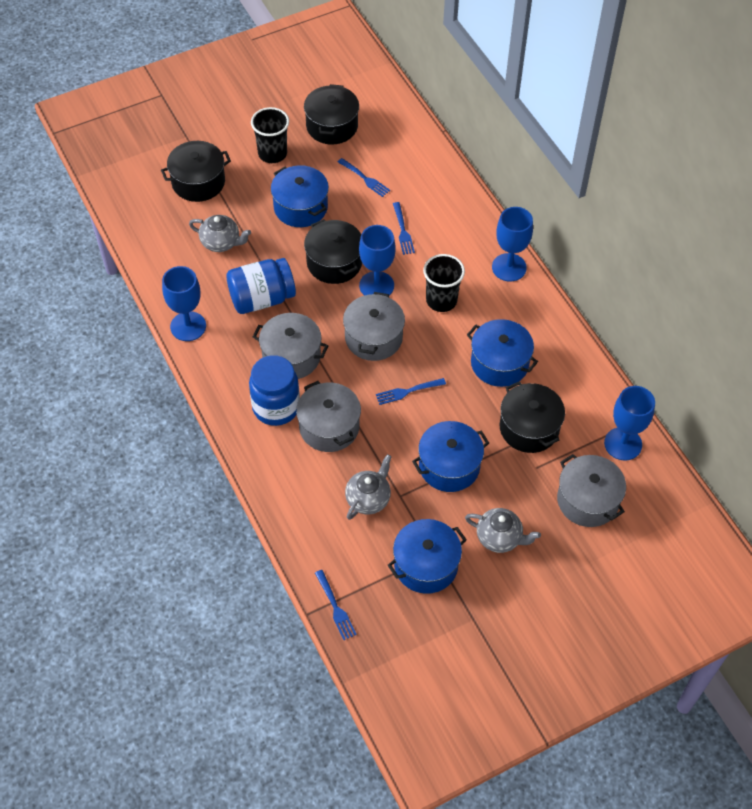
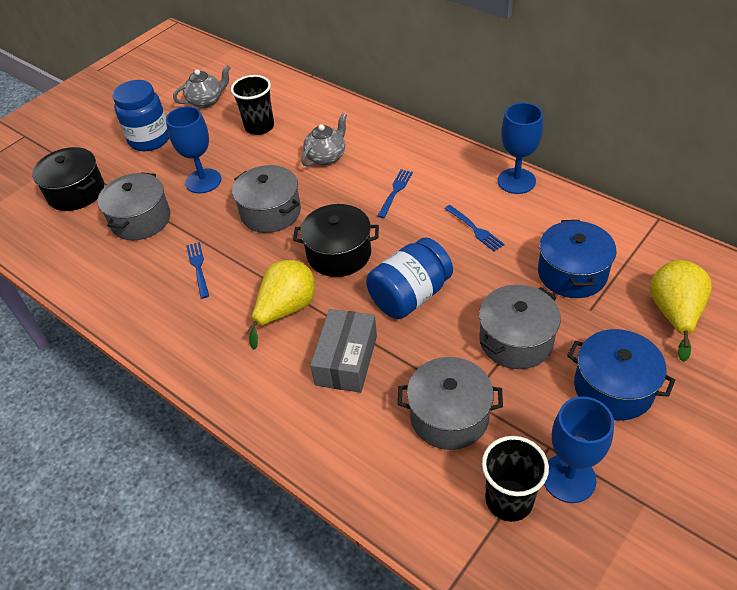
black pot: 4 -> 2
blue fork: 4 -> 3
blue goblet: 4 -> 3
blue pot: 4 -> 2
grey box: 0 -> 1
grey teapot: 3 -> 2
yellow pear: 0 -> 2

